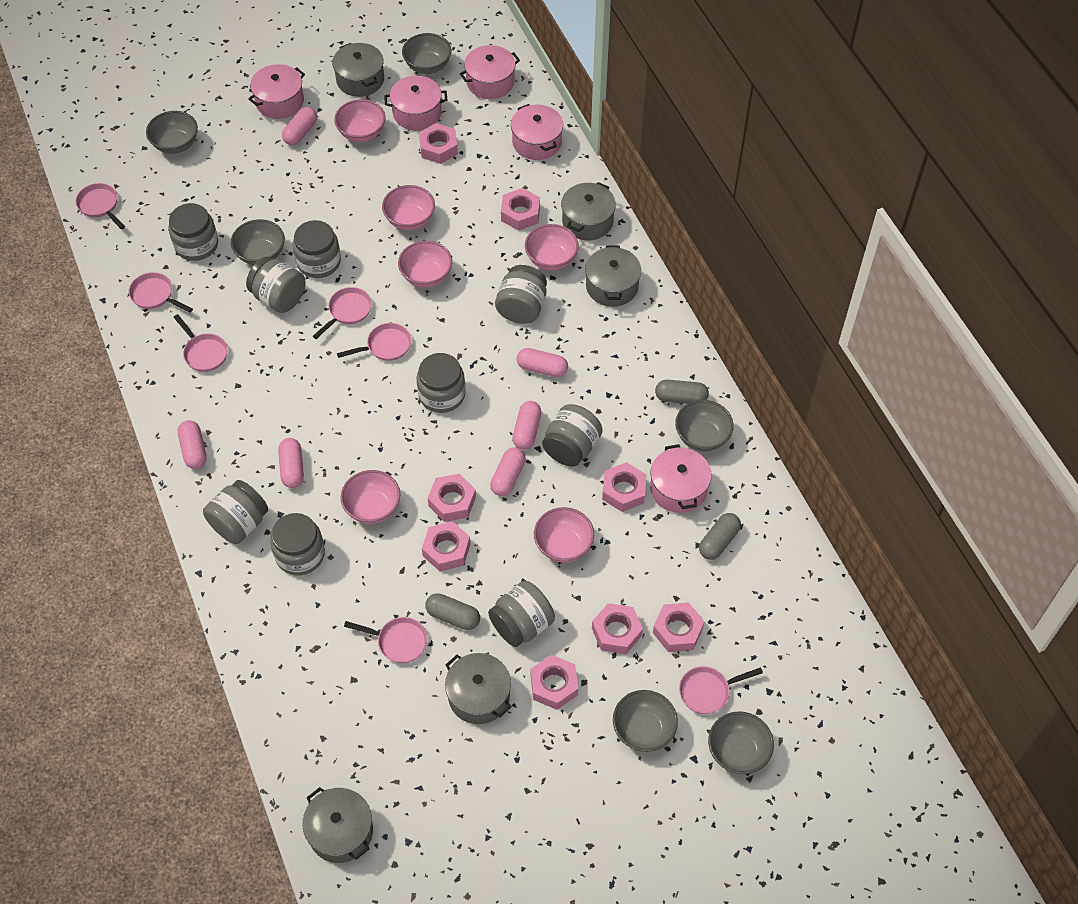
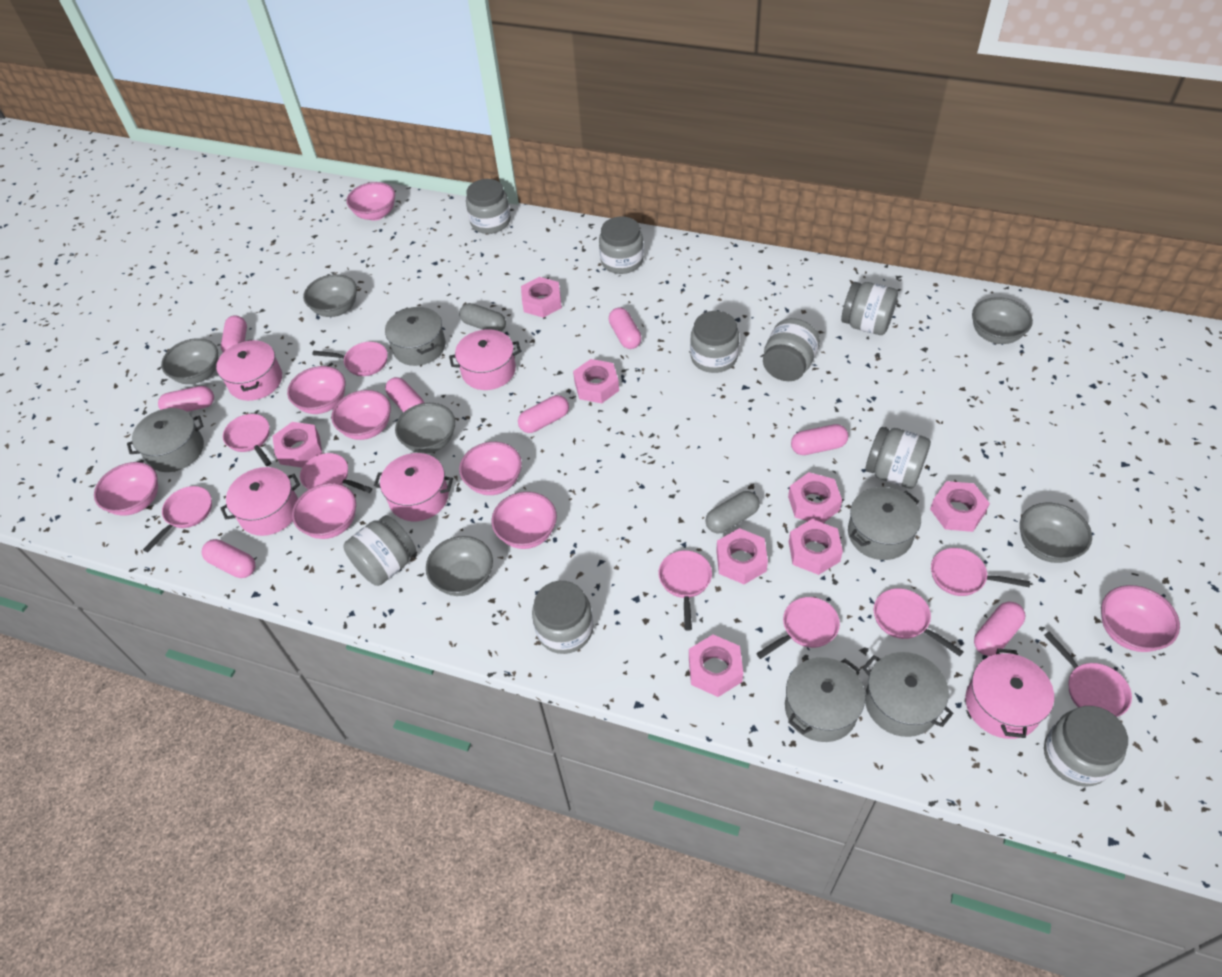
grey capsule: 3 -> 2
pink bowl: 6 -> 8
pink capsule: 6 -> 8
pink pan: 7 -> 9

